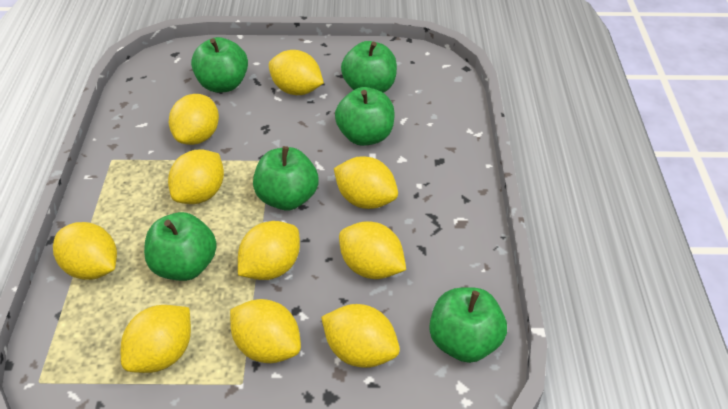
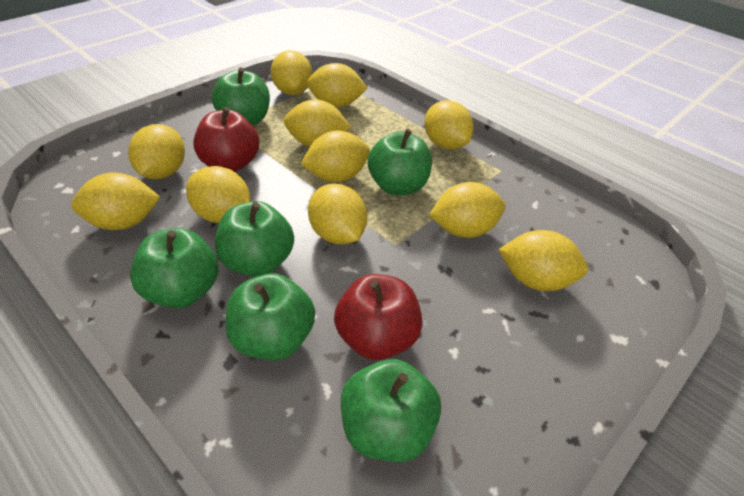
red apple: 0 -> 2
yellow lemon: 10 -> 11

